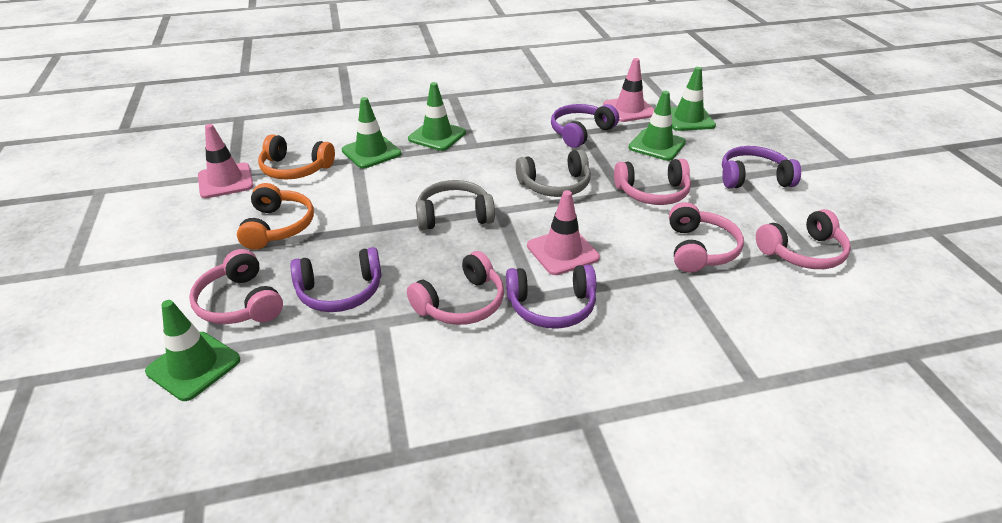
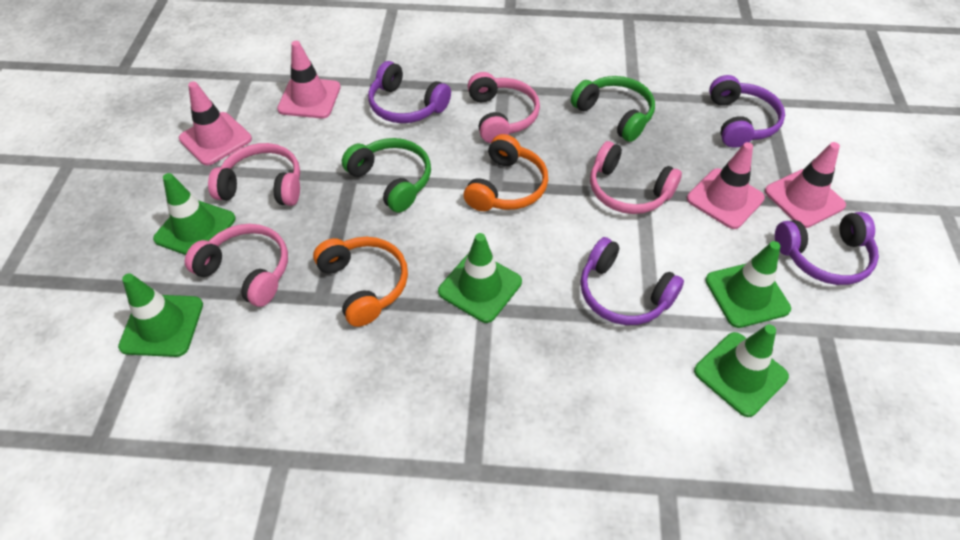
green headphones: 0 -> 2
grey headphones: 2 -> 0
pink headphones: 5 -> 4
pink traffic cone: 3 -> 4

